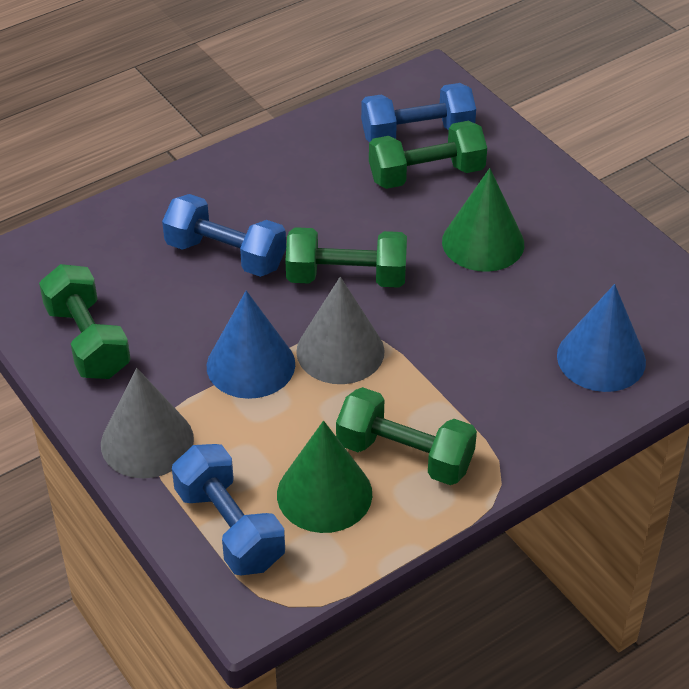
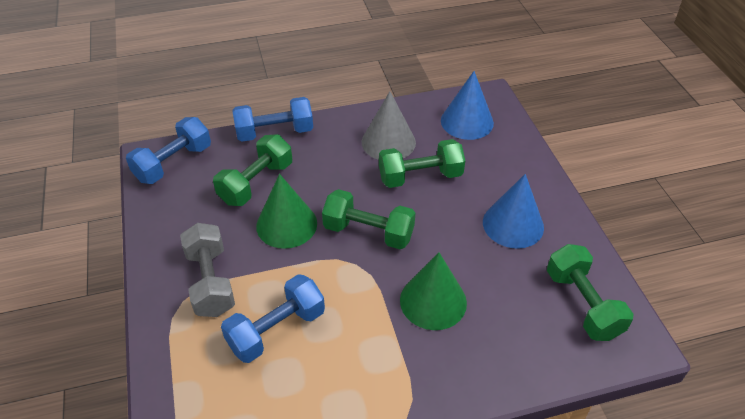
grey cone: 2 -> 1
grey dumbbell: 0 -> 1

